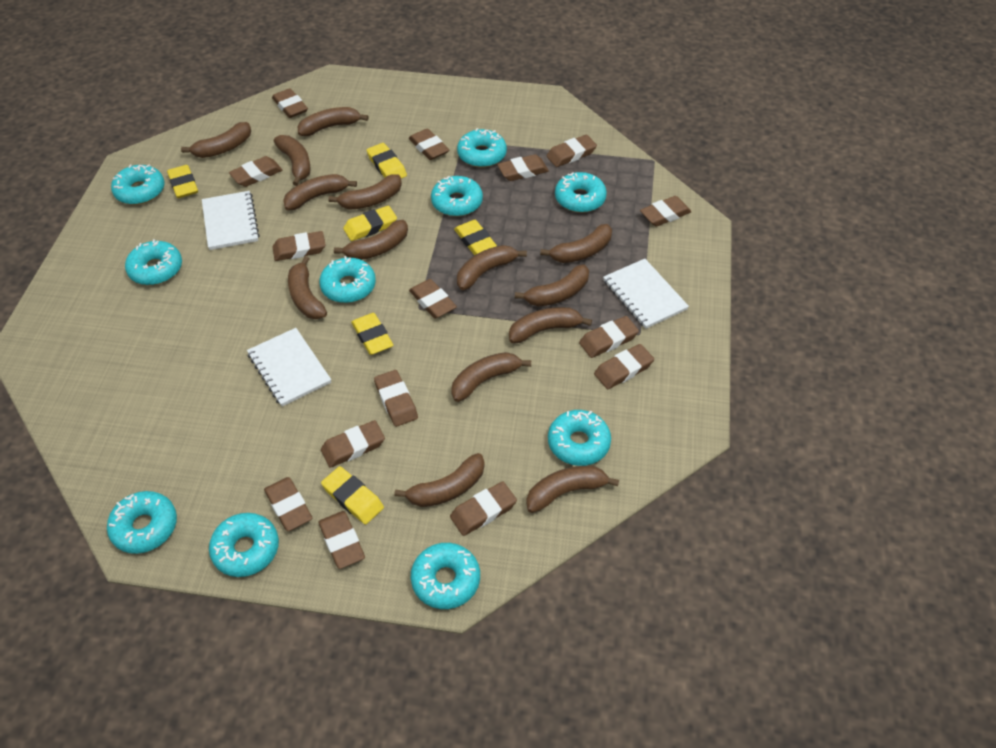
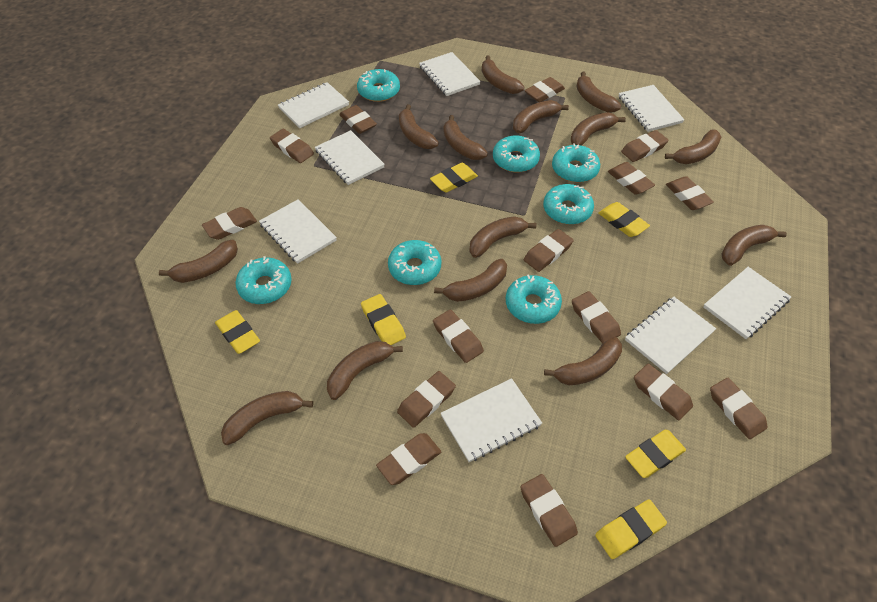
turquoise donut: 10 -> 7
white notebook: 3 -> 8

